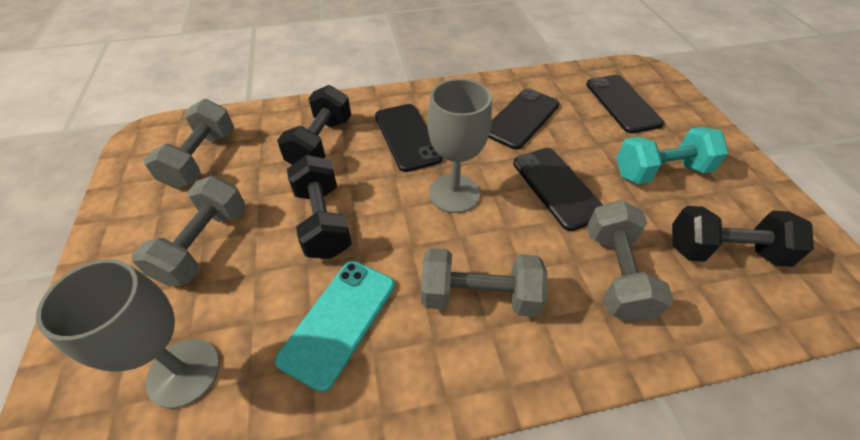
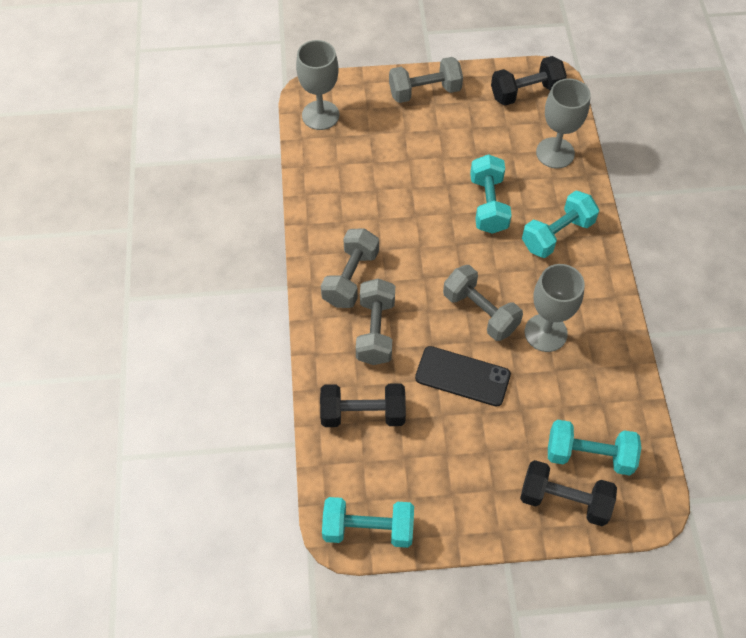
black phone: 4 -> 1
grey goblet: 2 -> 3
turquoise dumbbell: 1 -> 4
turquoise phone: 1 -> 0

